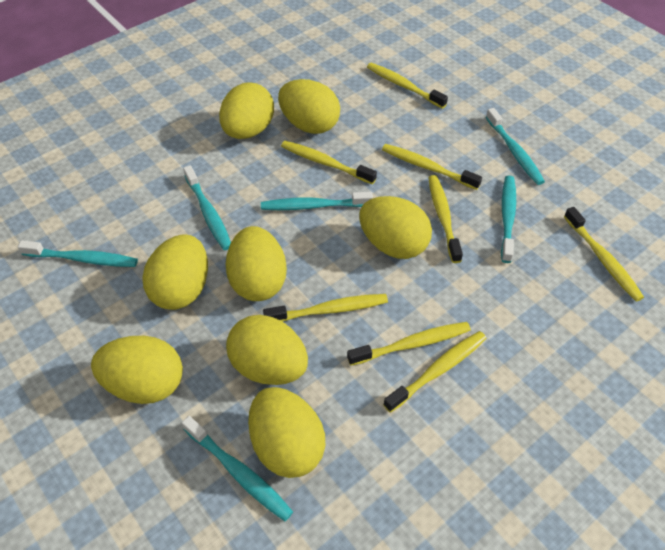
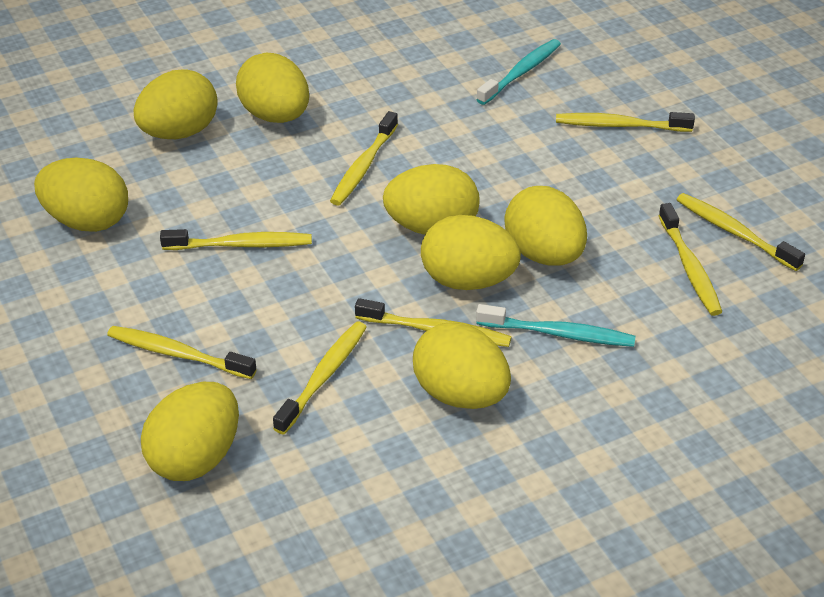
turquoise toothbrush: 6 -> 2

